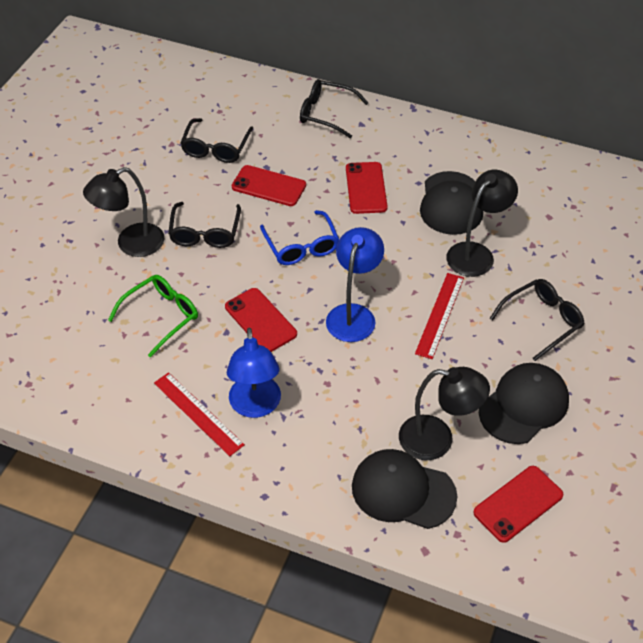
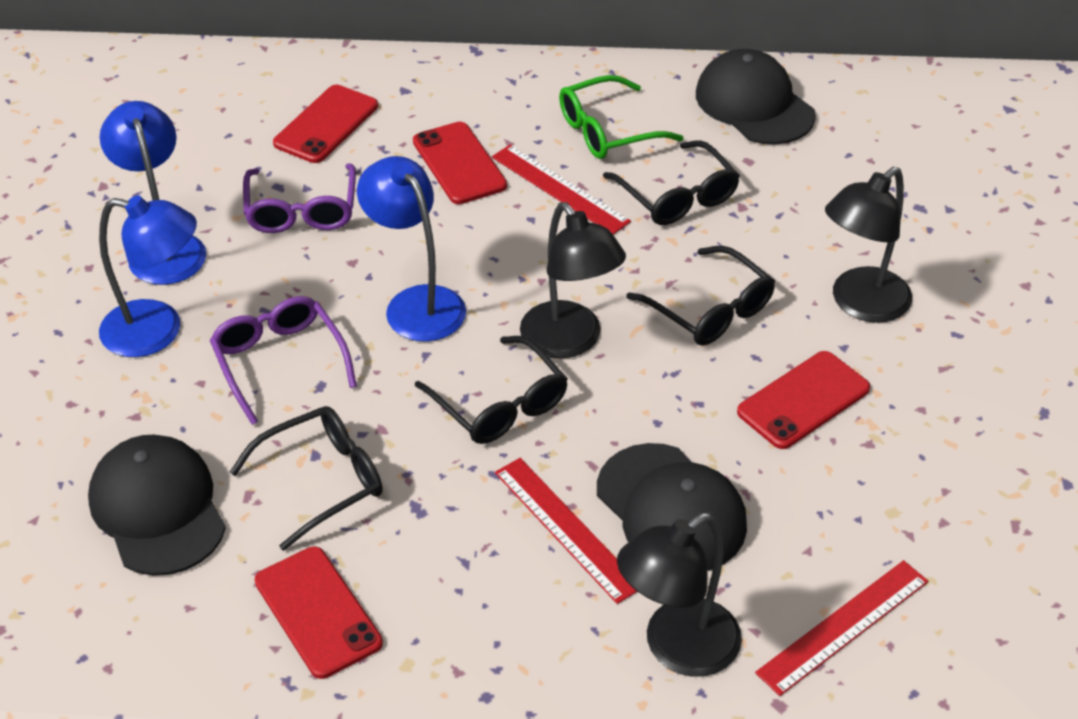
blue glasses: 1 -> 0
blue lamp: 2 -> 3
purple glasses: 0 -> 2
red ruler: 2 -> 3

